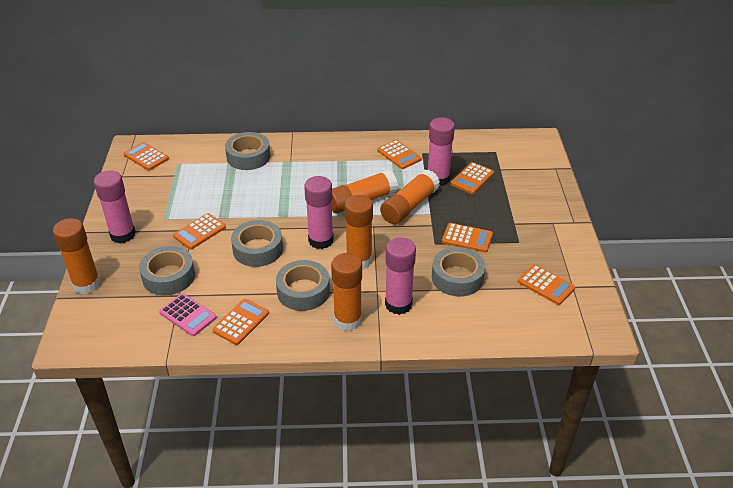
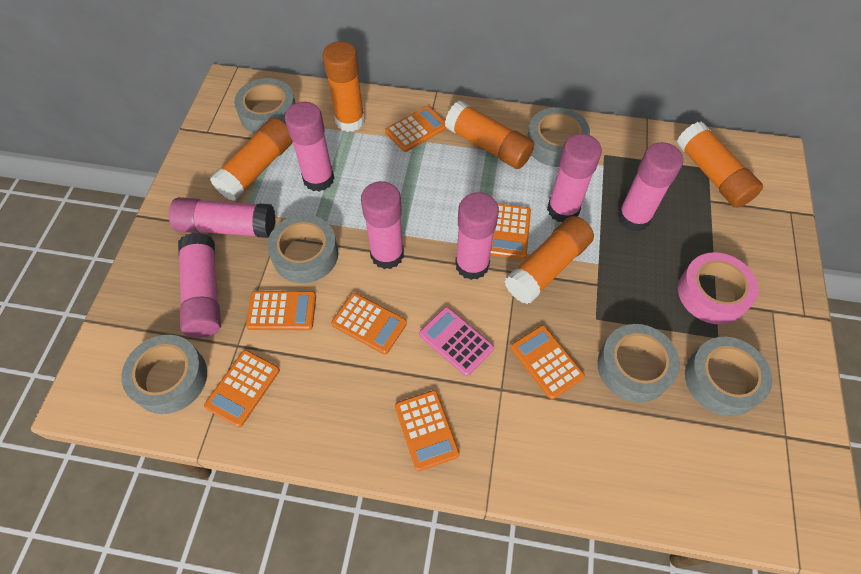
grey tape: 5 -> 6
pink glue stick: 4 -> 7
pink tape: 0 -> 1

